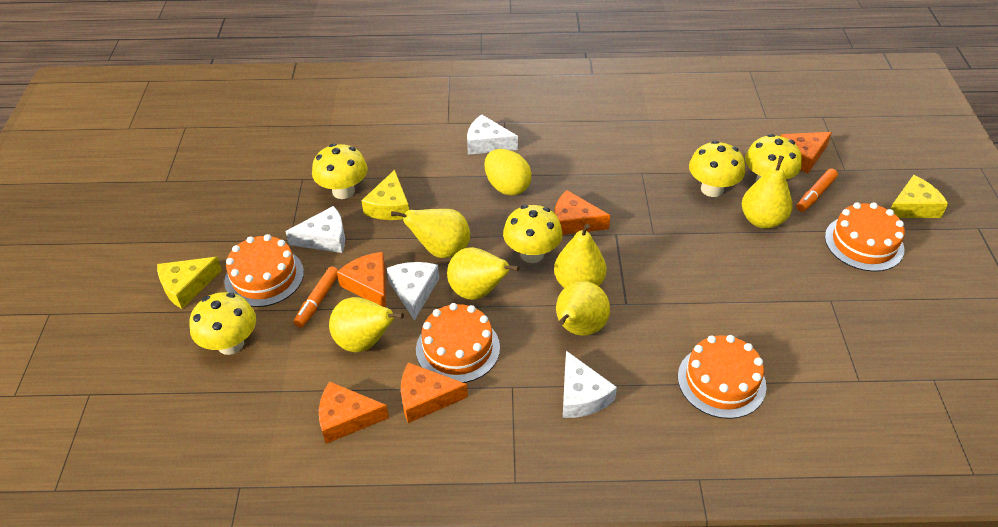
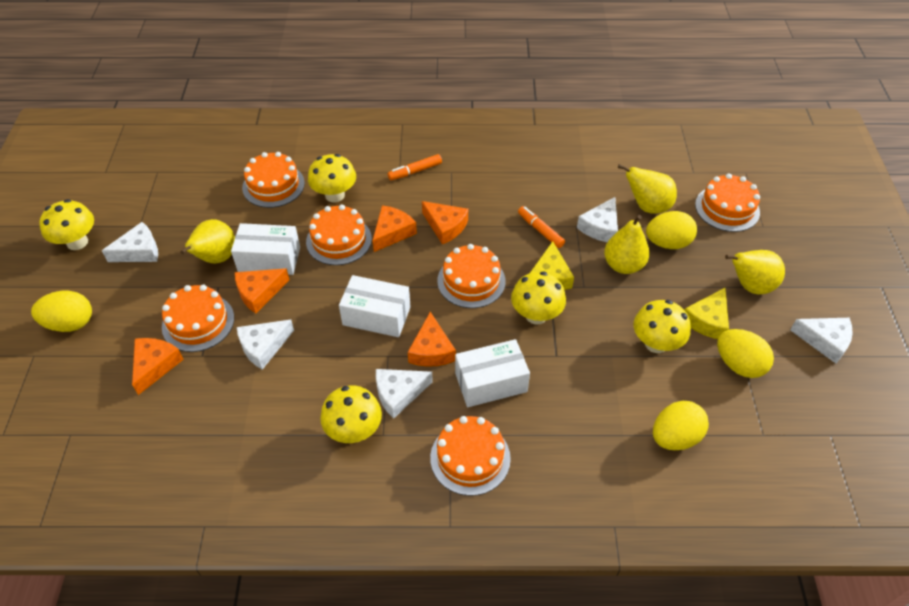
orange cake: 4 -> 6
white box: 0 -> 3
white cheese: 4 -> 5
yellow cheese: 3 -> 2
yellow egg: 1 -> 4
yellow pear: 6 -> 4

